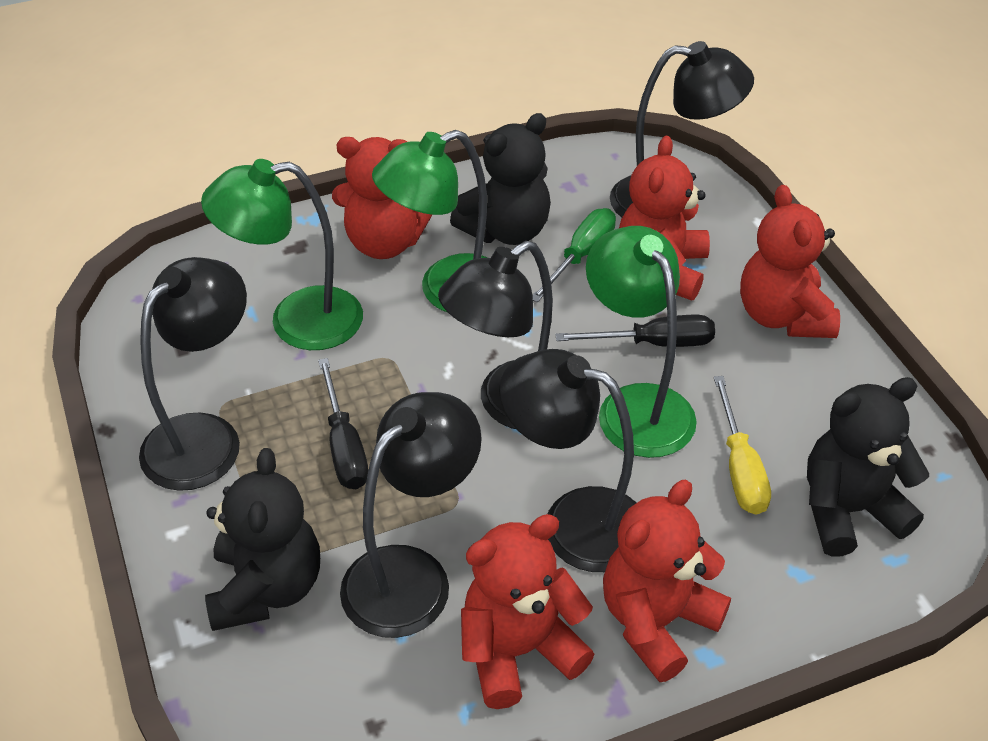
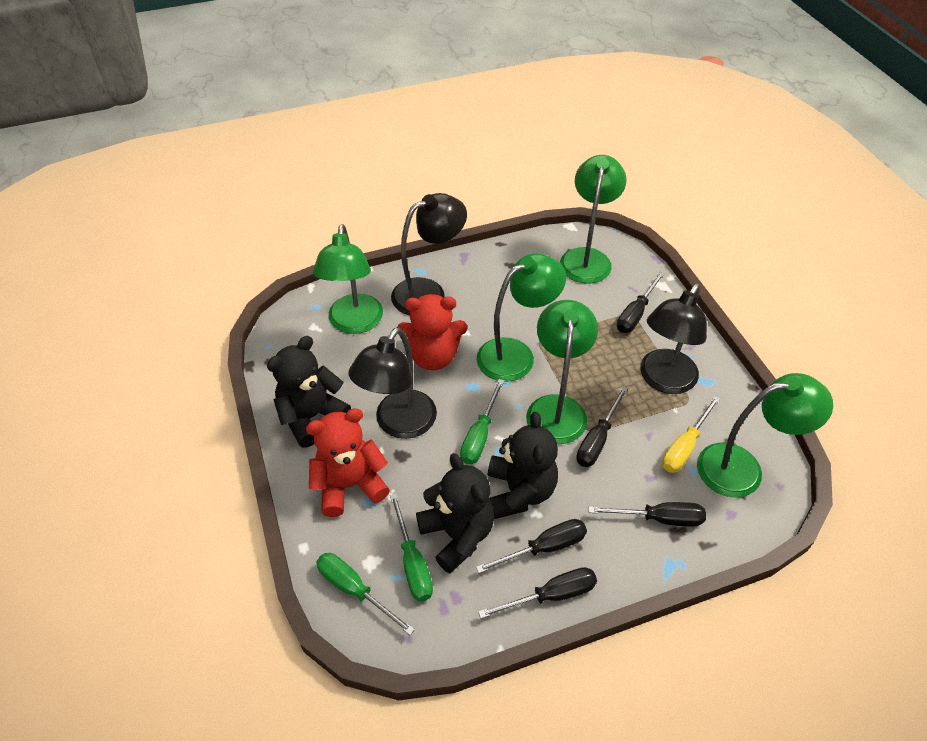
black lamp: 5 -> 3
black screwdriver: 2 -> 5
green lamp: 3 -> 5
green screwdriver: 1 -> 3
red teddy bear: 5 -> 2

